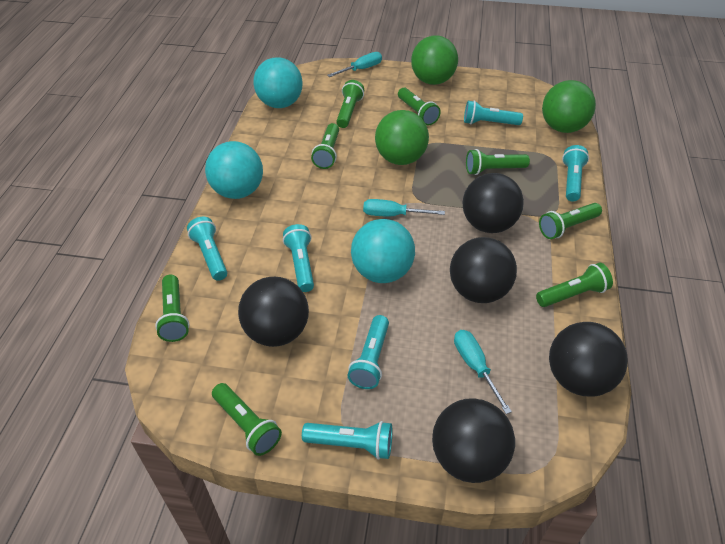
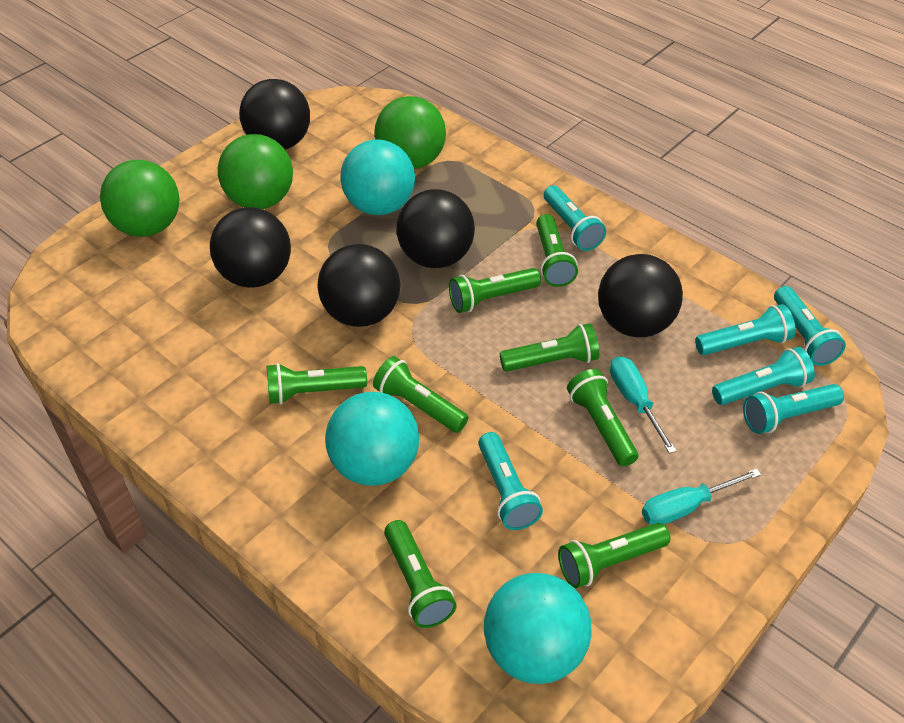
turquoise screwdriver: 3 -> 2

